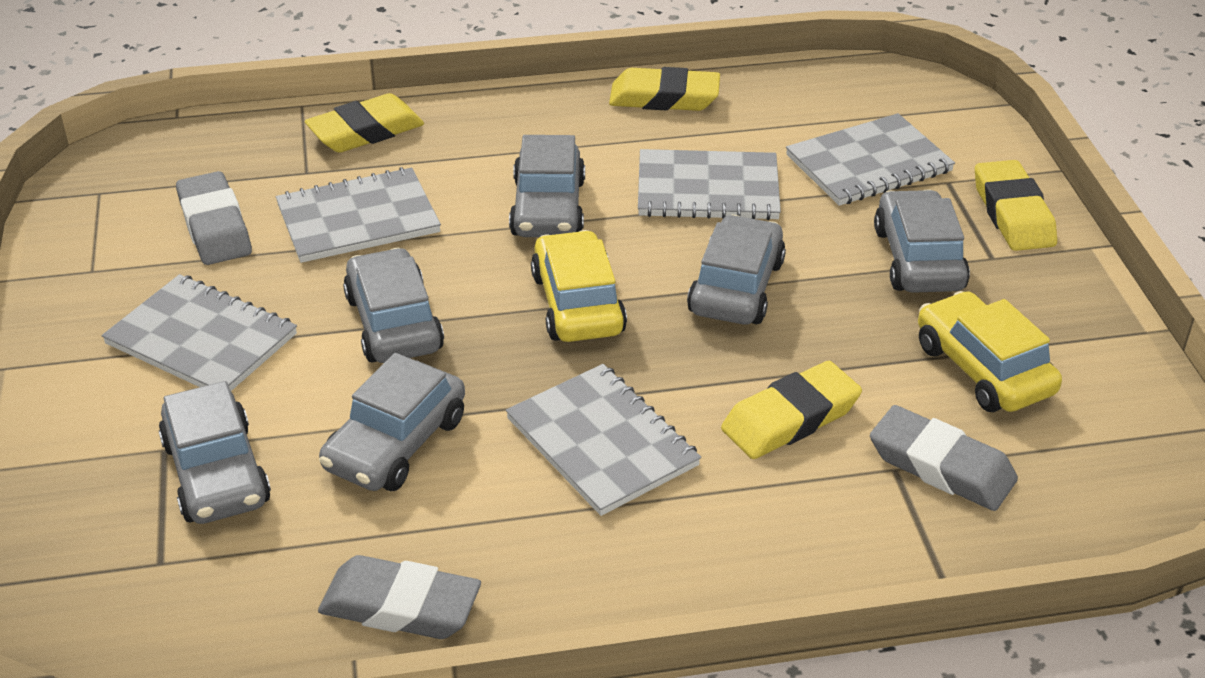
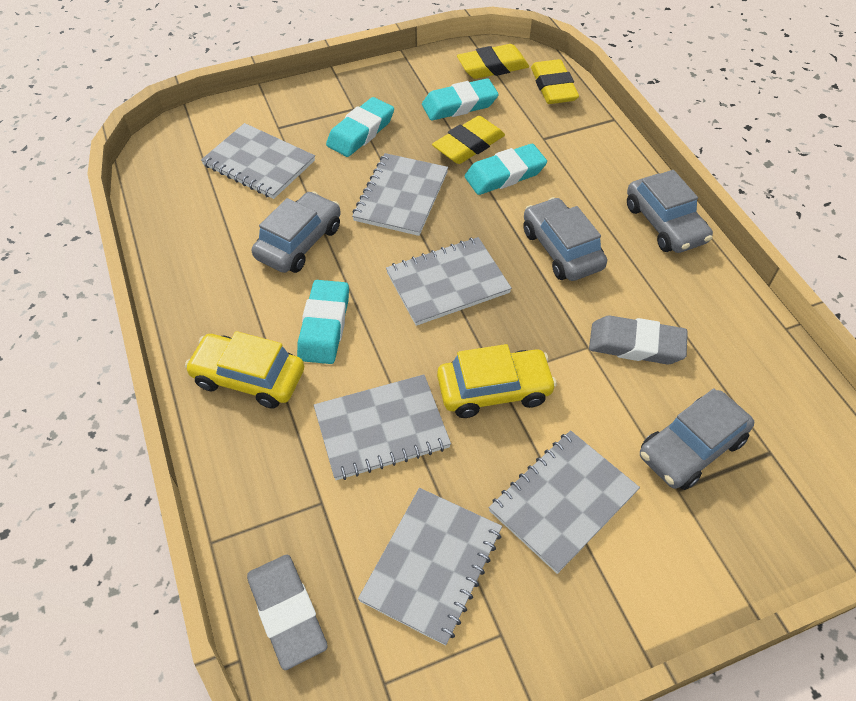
grey car: 6 -> 4
grey eraser: 3 -> 2
grey notebook: 5 -> 6
turquoise eraser: 0 -> 4
yellow eraser: 4 -> 3

